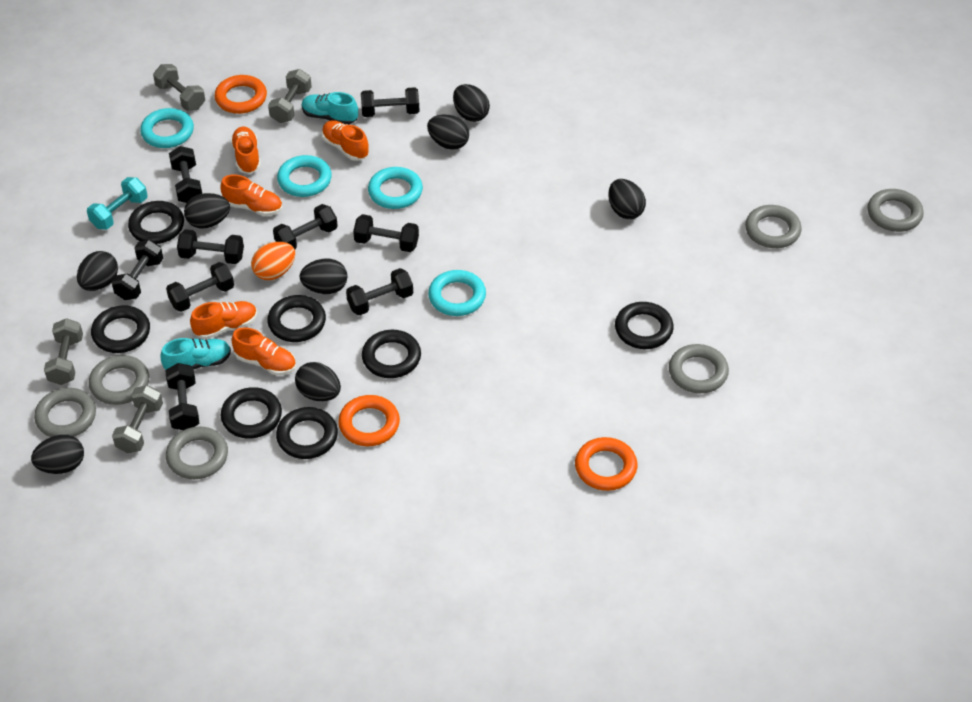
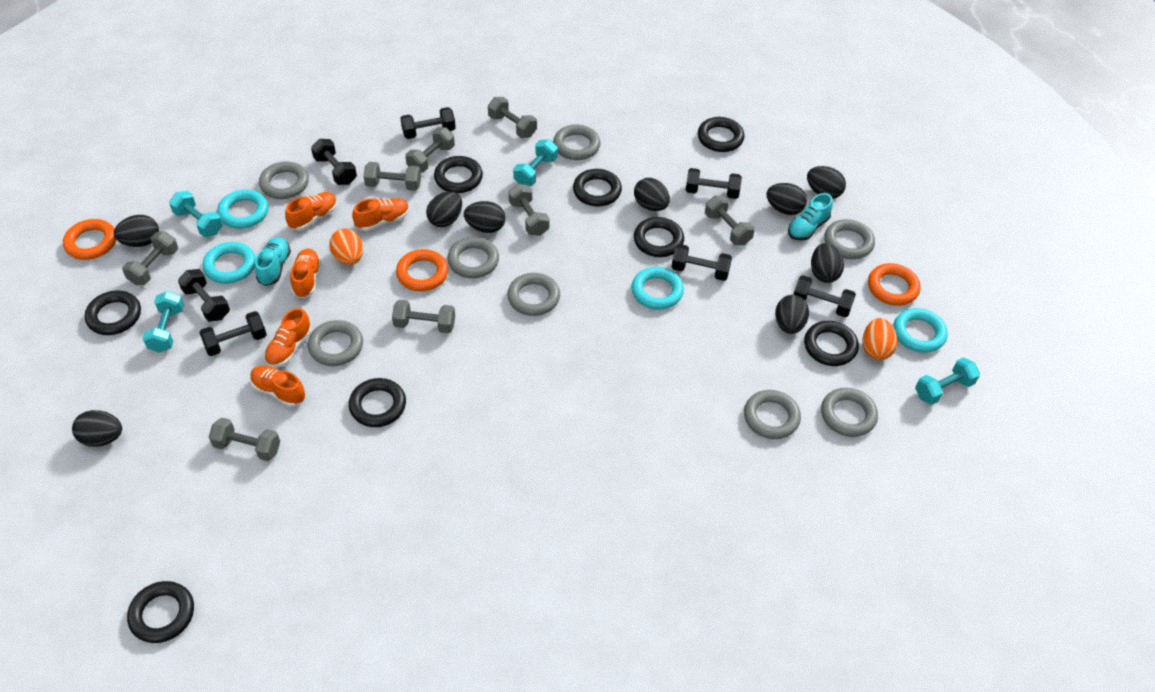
black dumbbell: 9 -> 7
black egg: 8 -> 9
black ring: 7 -> 8
grey dumbbell: 4 -> 8
grey ring: 6 -> 8
orange egg: 1 -> 2
turquoise dumbbell: 1 -> 4

